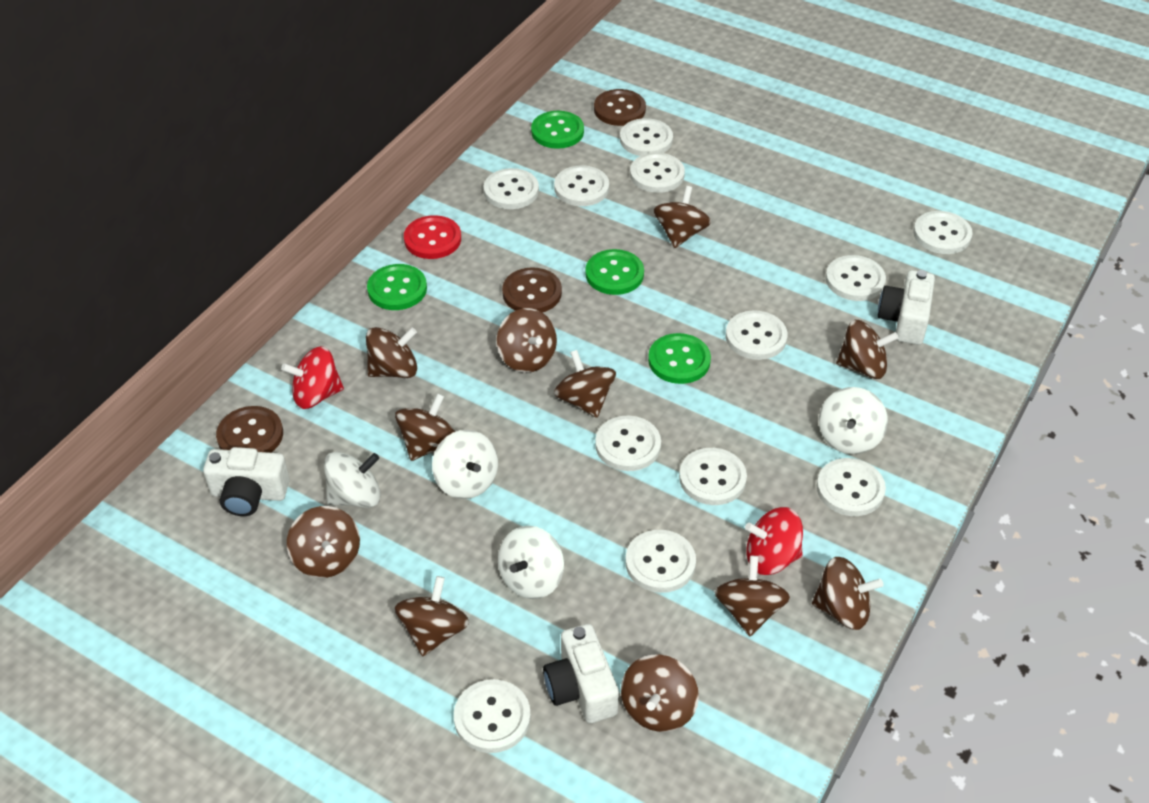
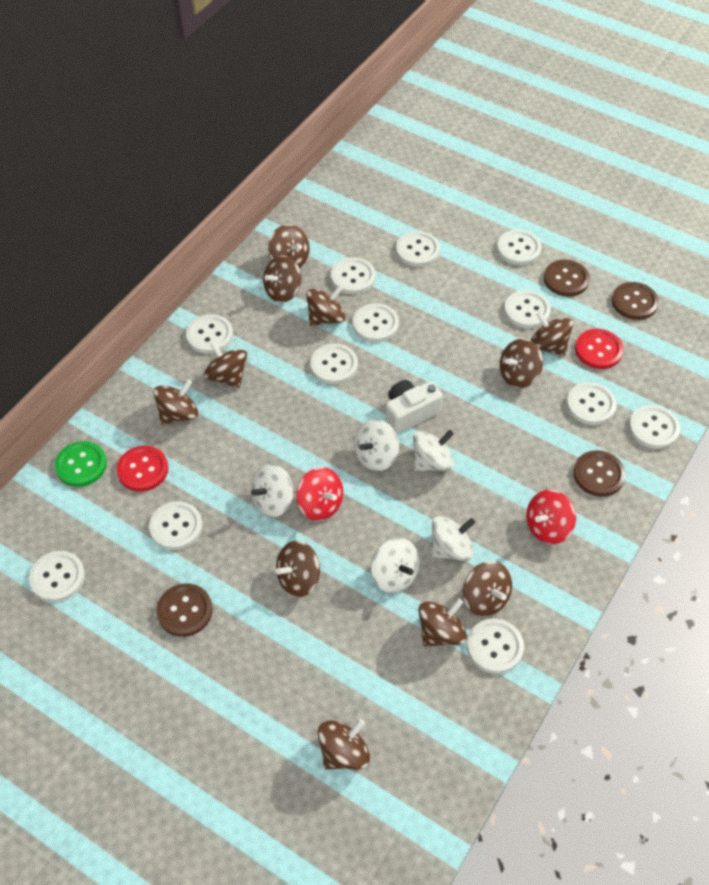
brown button: 3 -> 4
green button: 4 -> 1
red button: 1 -> 2
white camera: 3 -> 1
white spinning top: 4 -> 5

